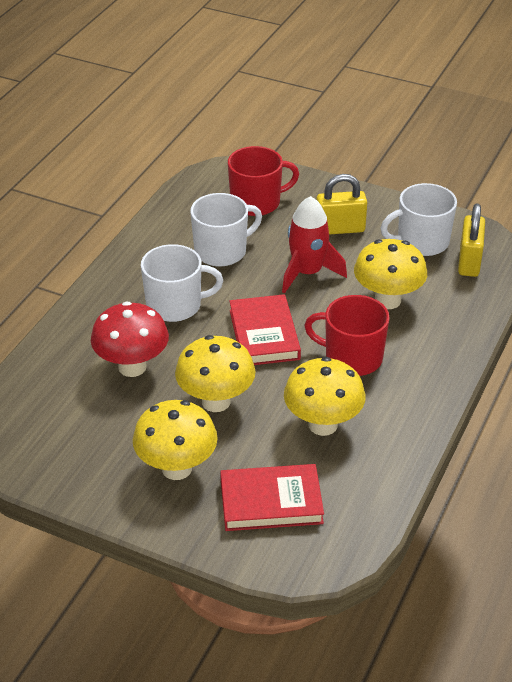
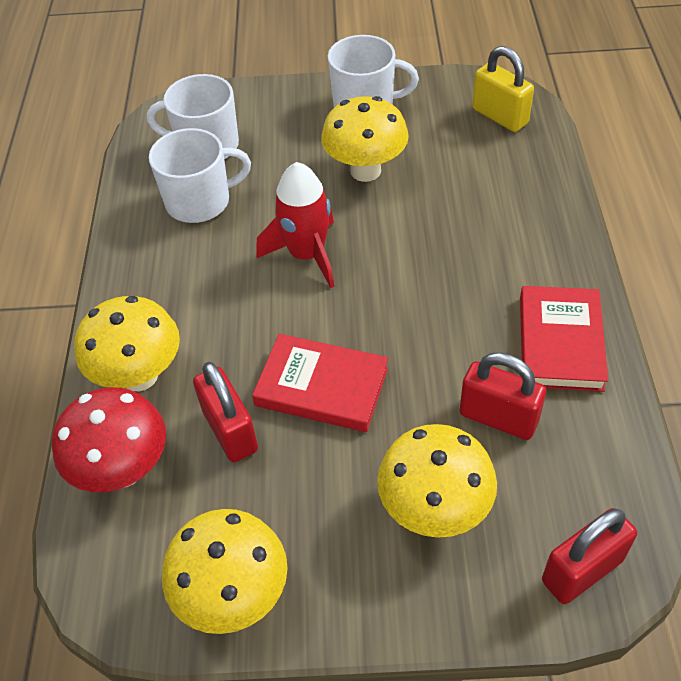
red mug: 2 -> 0
red padlock: 0 -> 3
yellow padlock: 2 -> 1

